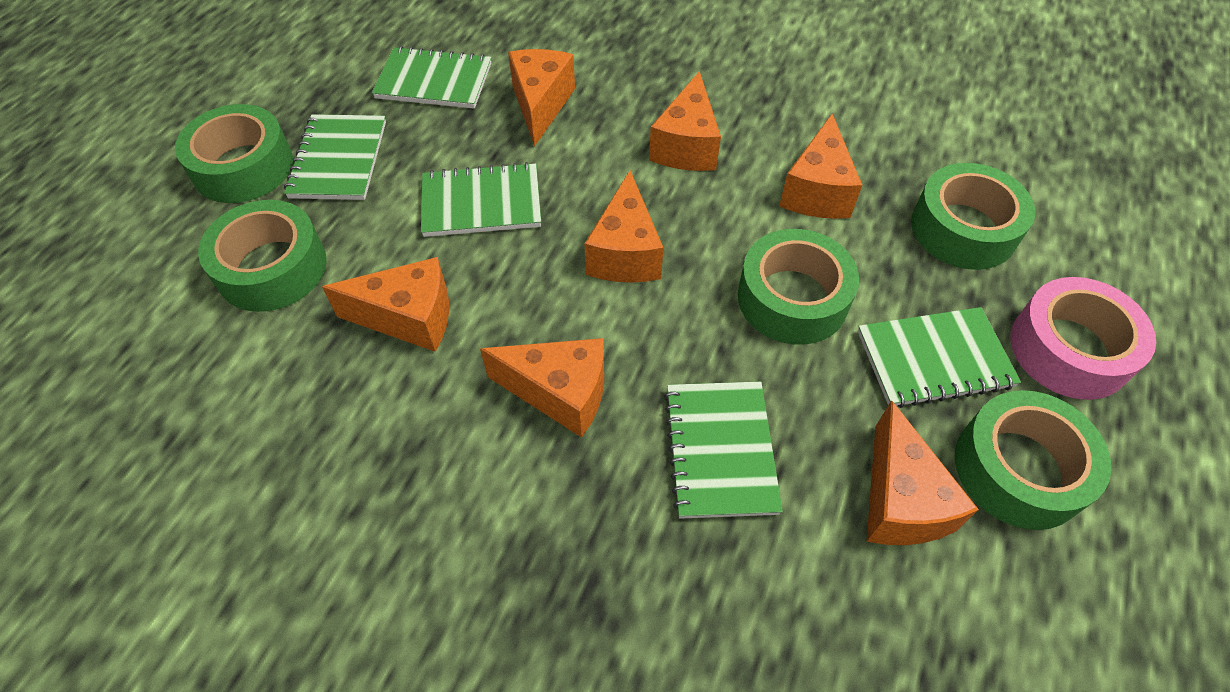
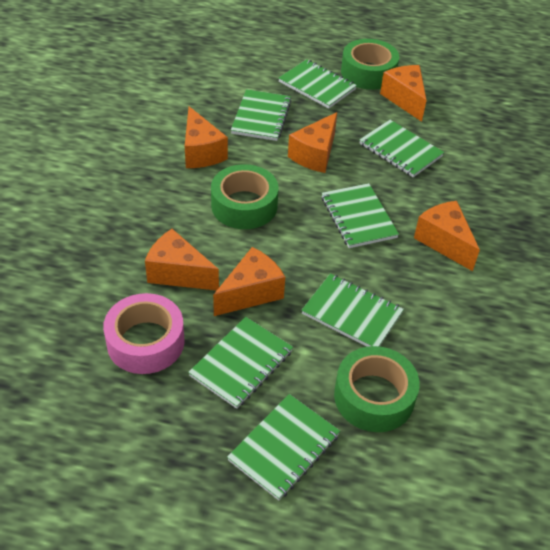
green notebook: 5 -> 7
green tape: 5 -> 3
orange cheese: 7 -> 6

